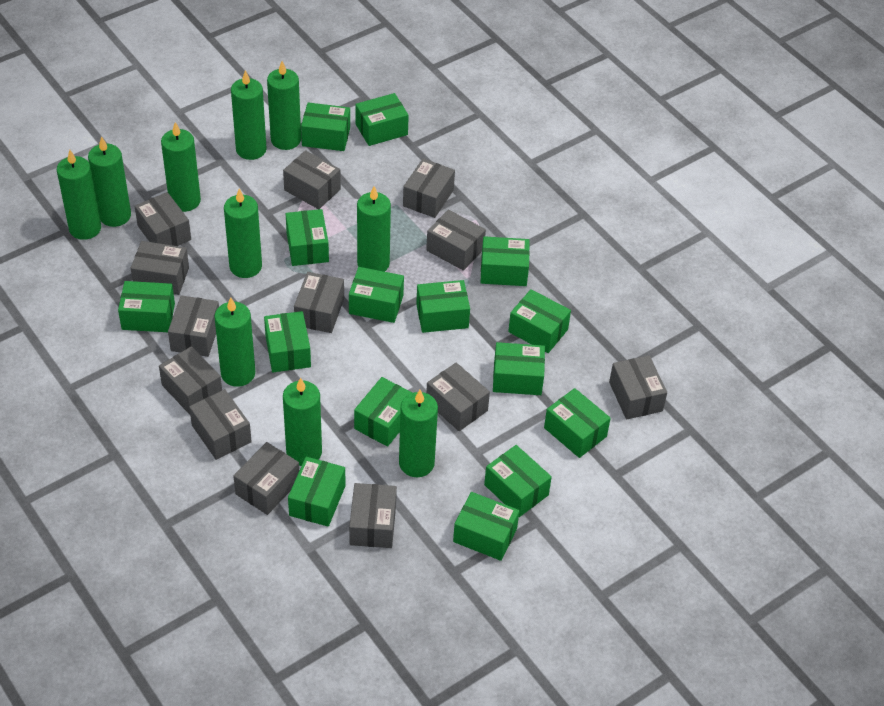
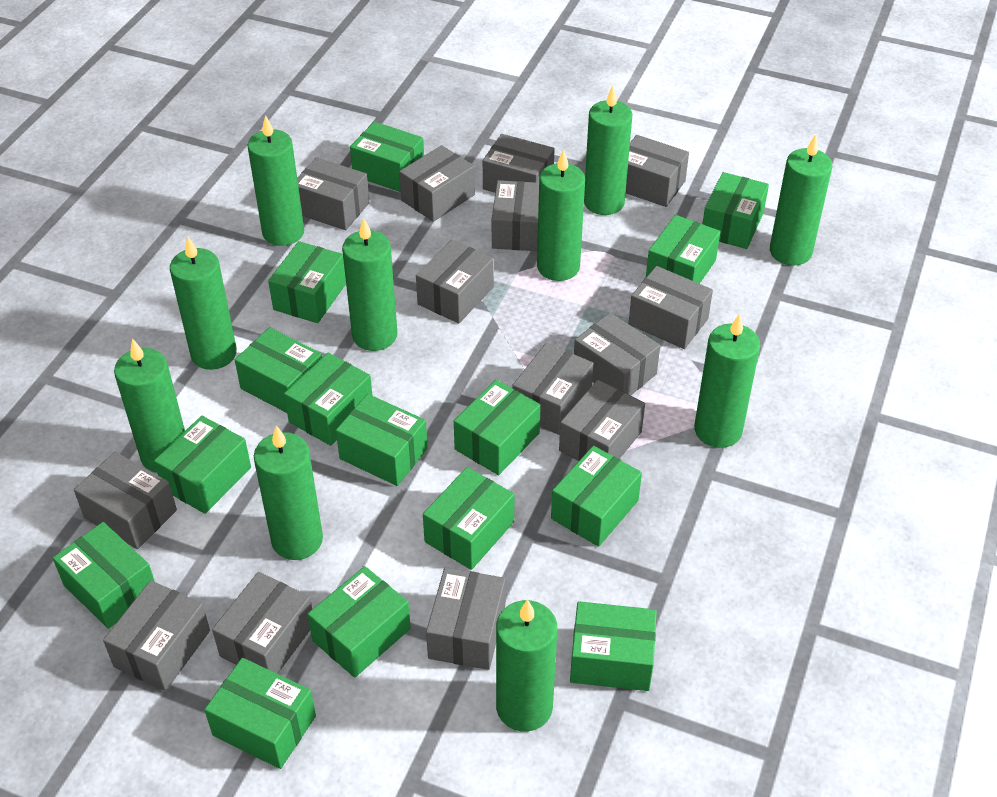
grey box: 13 -> 14

